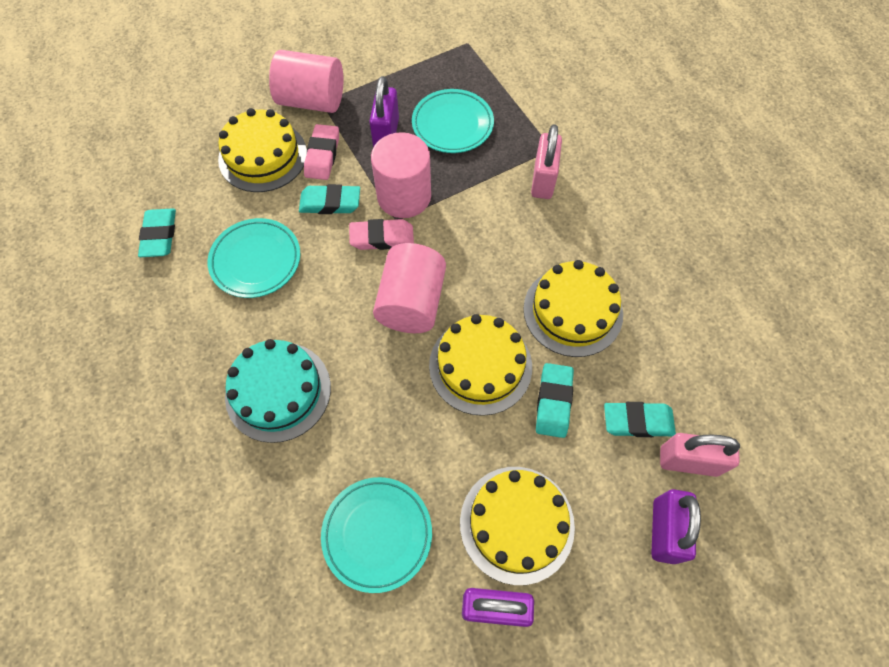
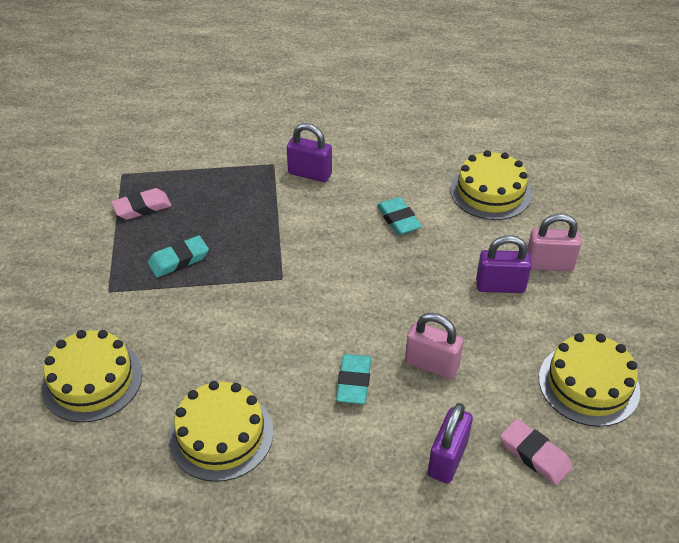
pink cylinder: 3 -> 0
turquoise cake: 1 -> 0
turquoise eraser: 4 -> 3
turquoise plate: 3 -> 0

